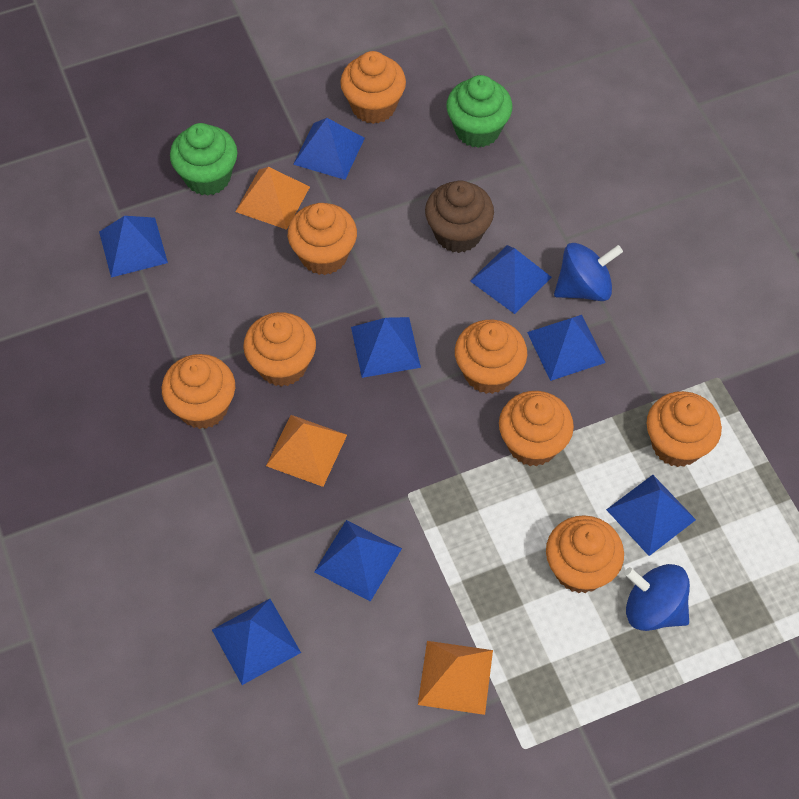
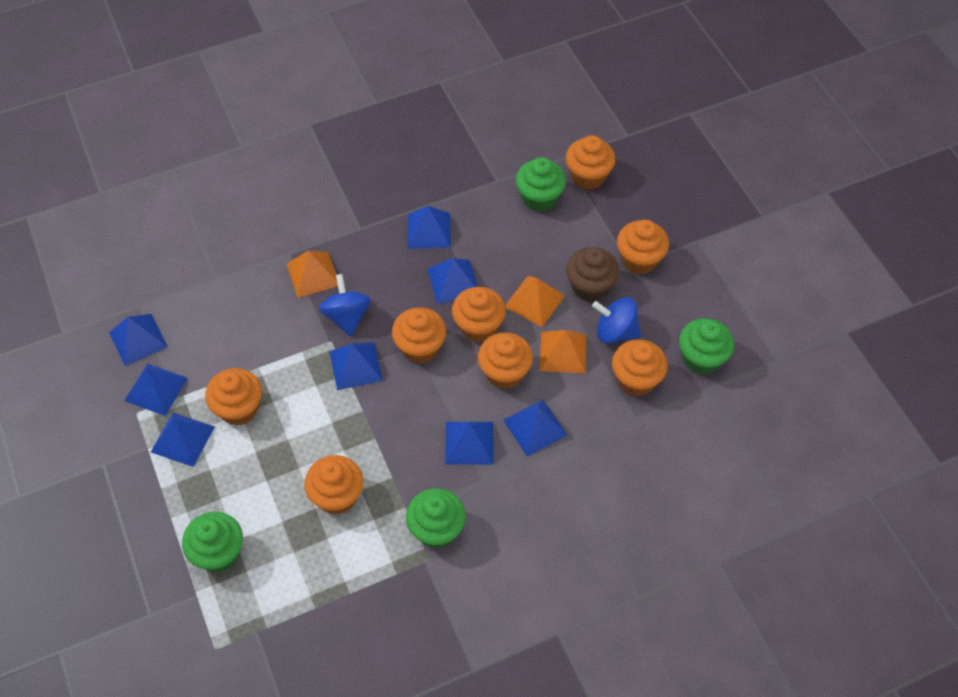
green cupcake: 2 -> 4

